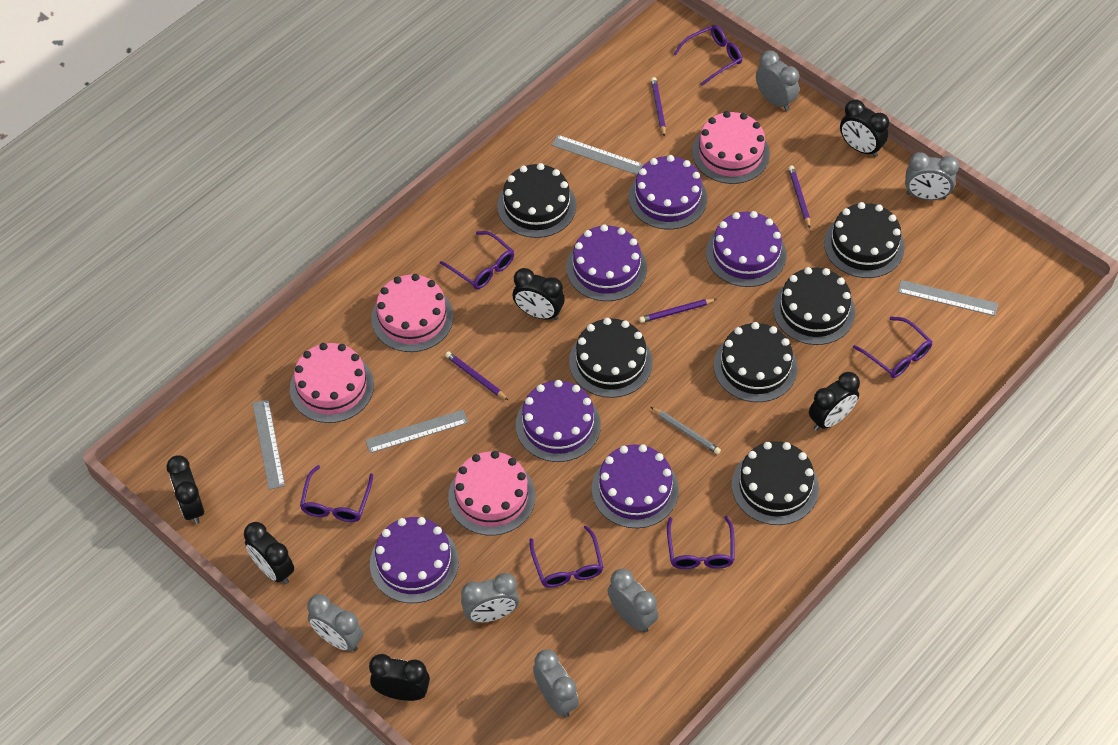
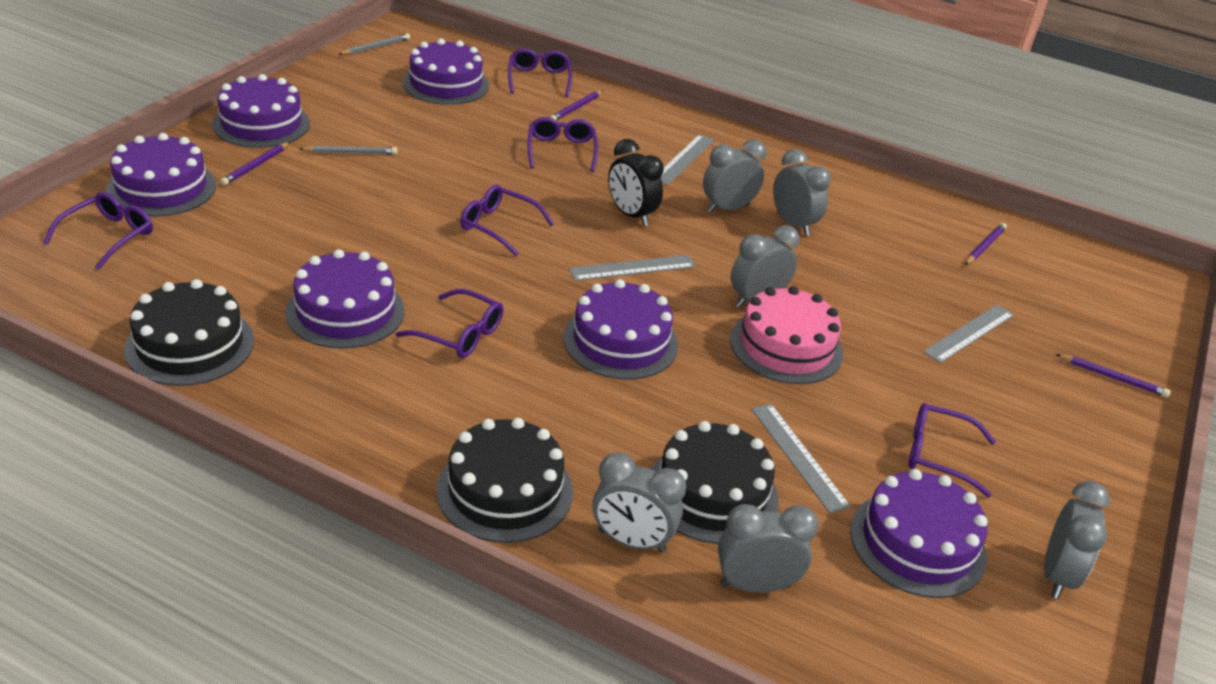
black cake: 6 -> 3
black clock: 6 -> 1
grey pencil: 1 -> 2
pink cake: 4 -> 1

